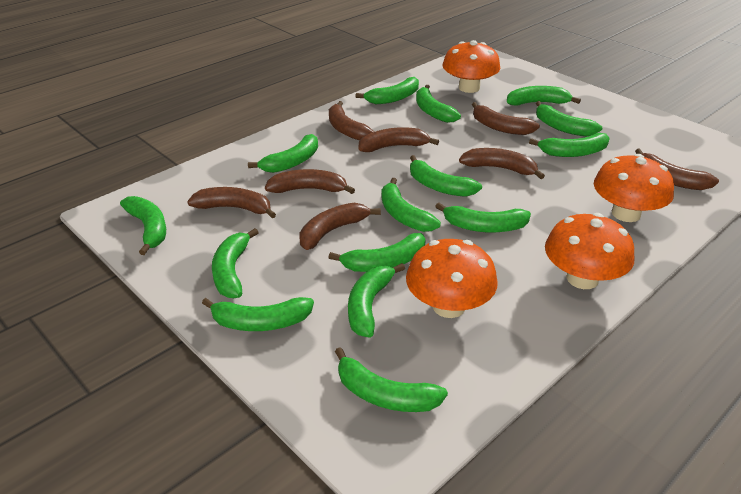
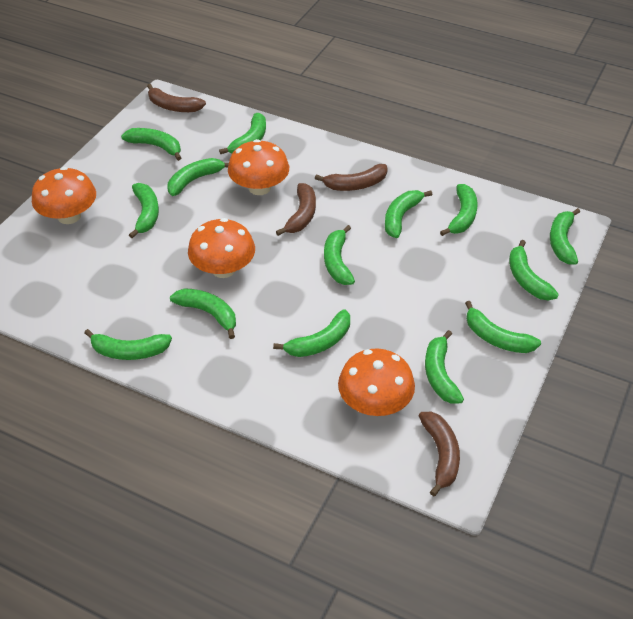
brown banana: 8 -> 4
green banana: 15 -> 14

